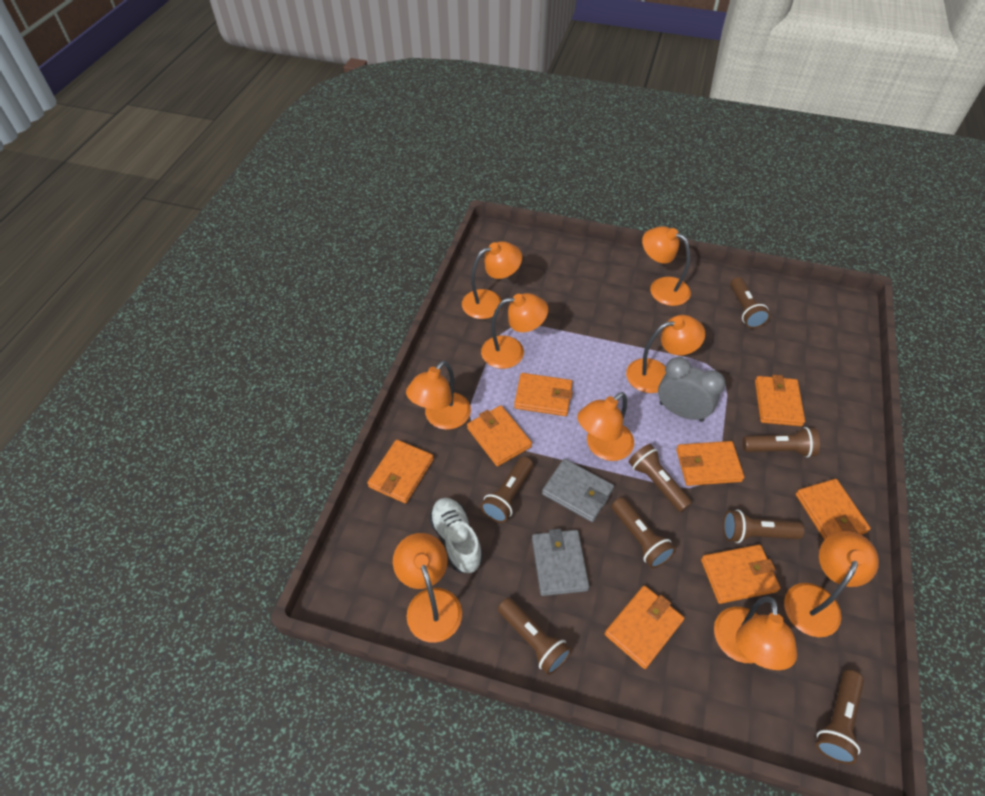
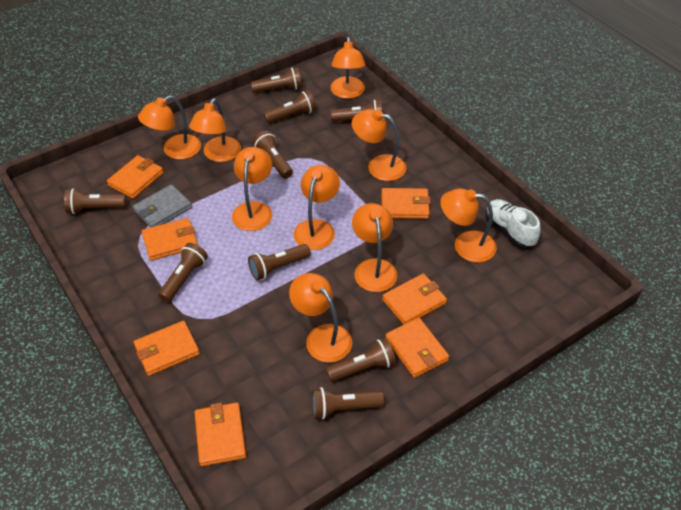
brown flashlight: 8 -> 9
grey clock: 1 -> 0
grey wallet: 2 -> 1
orange wallet: 8 -> 7

